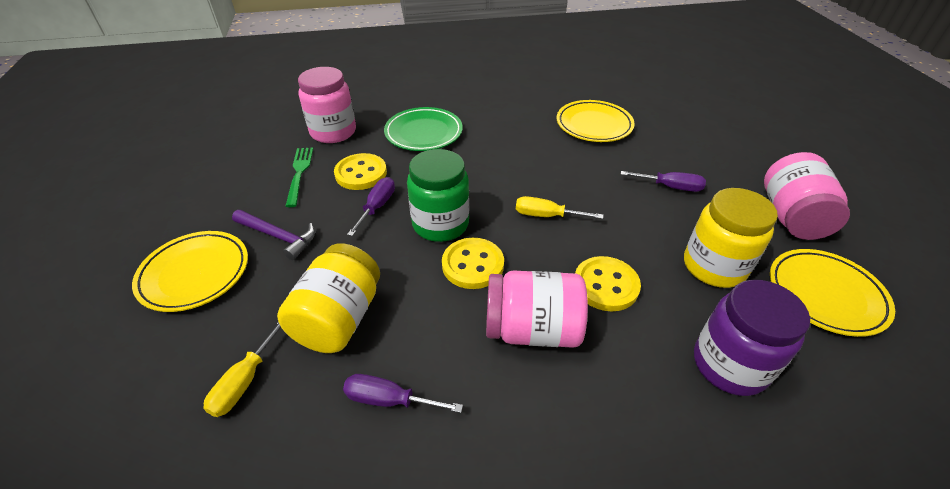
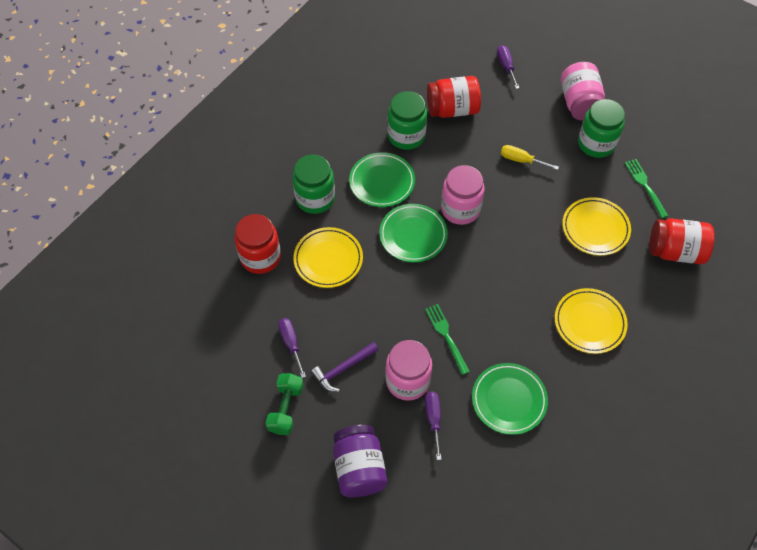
green dumbbell: 0 -> 1
green fork: 1 -> 2
green jar: 1 -> 3
green plate: 1 -> 3
red jar: 0 -> 3
yellow button: 3 -> 0
yellow jar: 2 -> 0
yellow screwdriver: 2 -> 1

